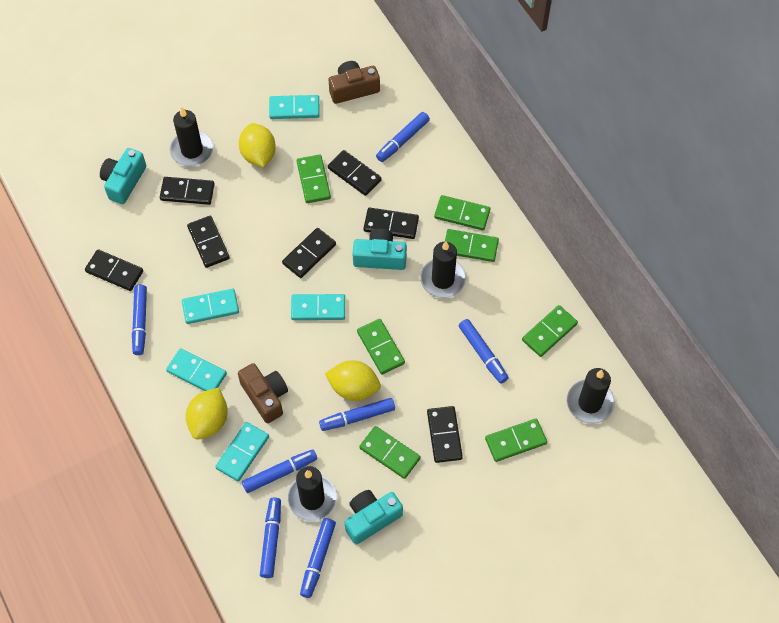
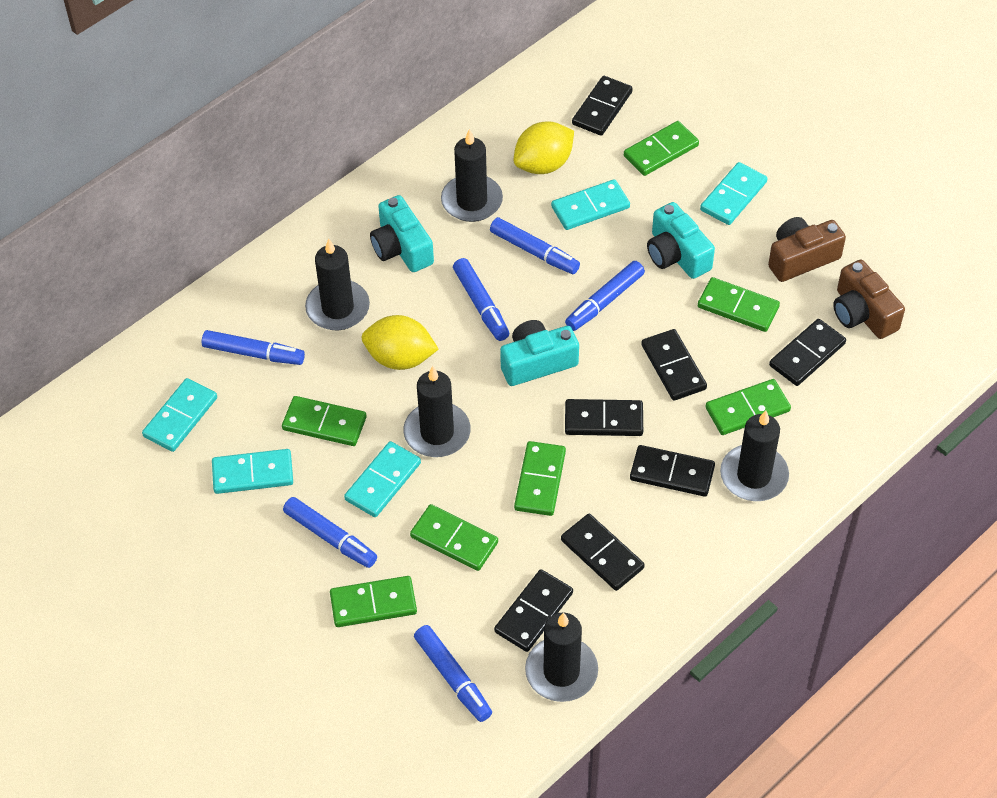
black candle: 4 -> 5
blue marker: 7 -> 6
yellow lemon: 3 -> 2

